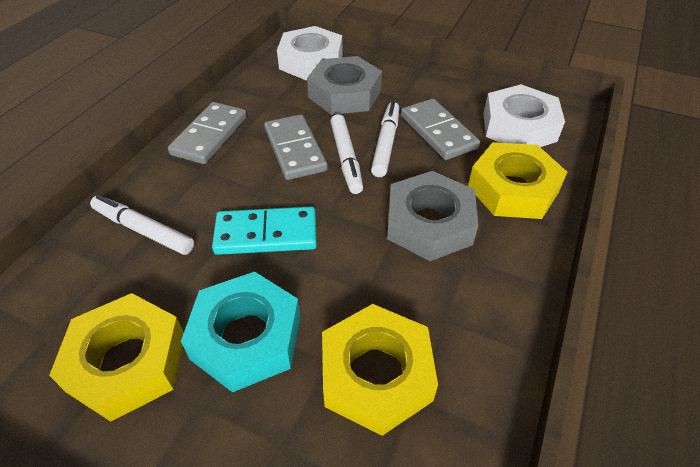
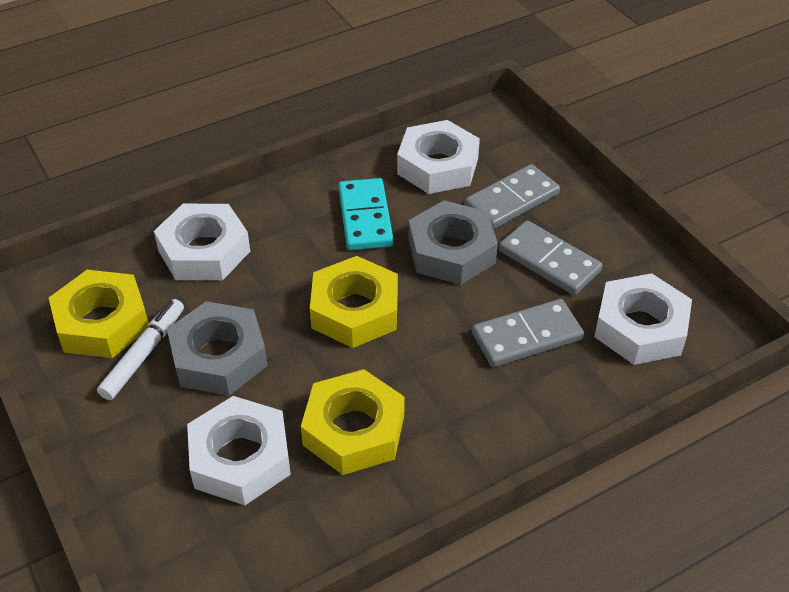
turquoise nut: 1 -> 0
white marker: 3 -> 1
white nut: 2 -> 4

